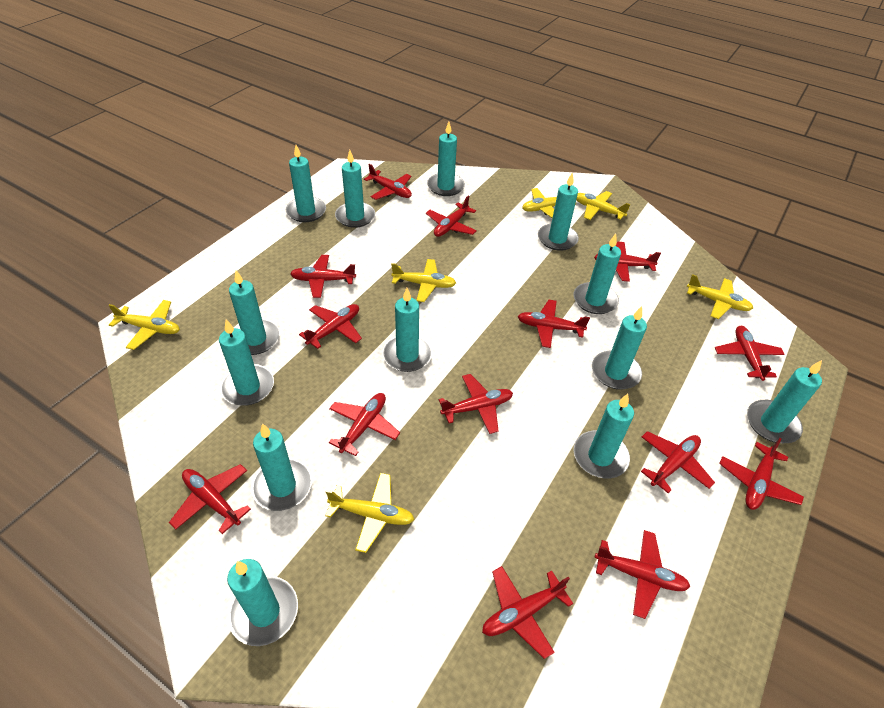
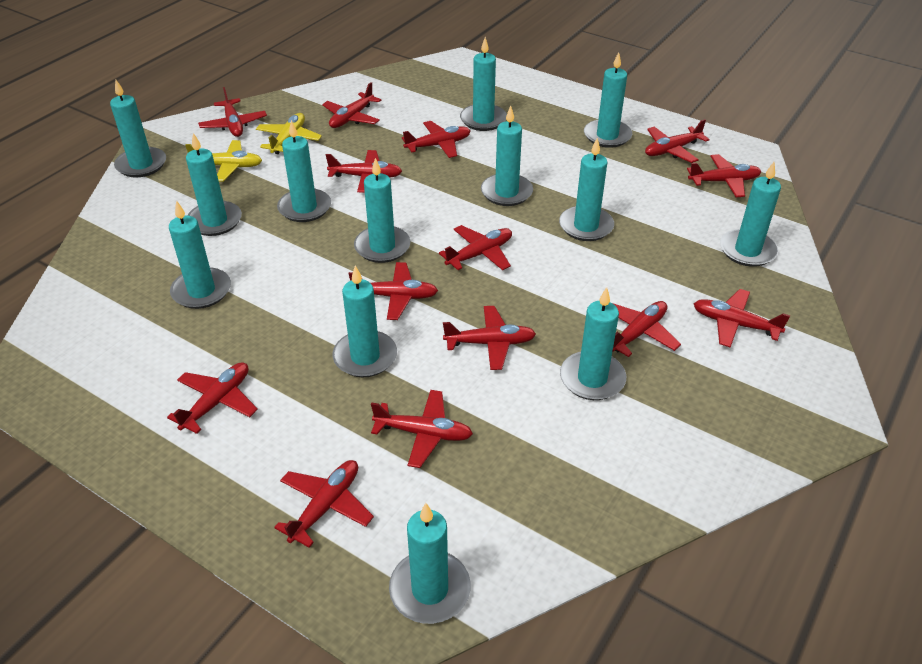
yellow plane: 6 -> 2

